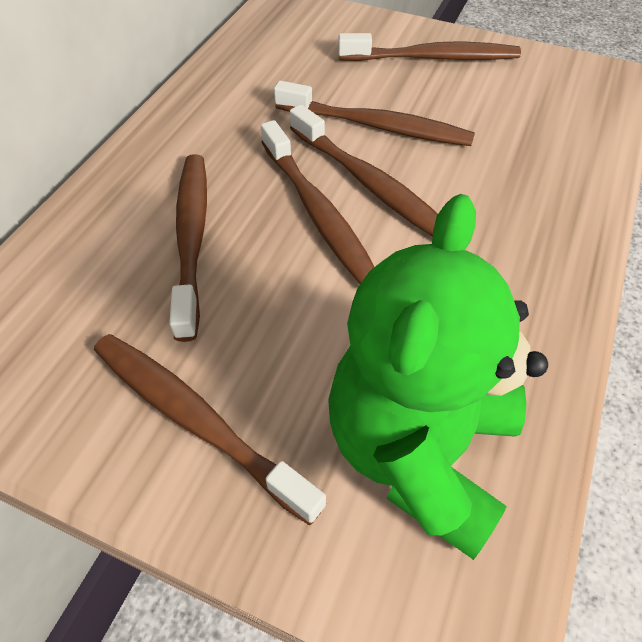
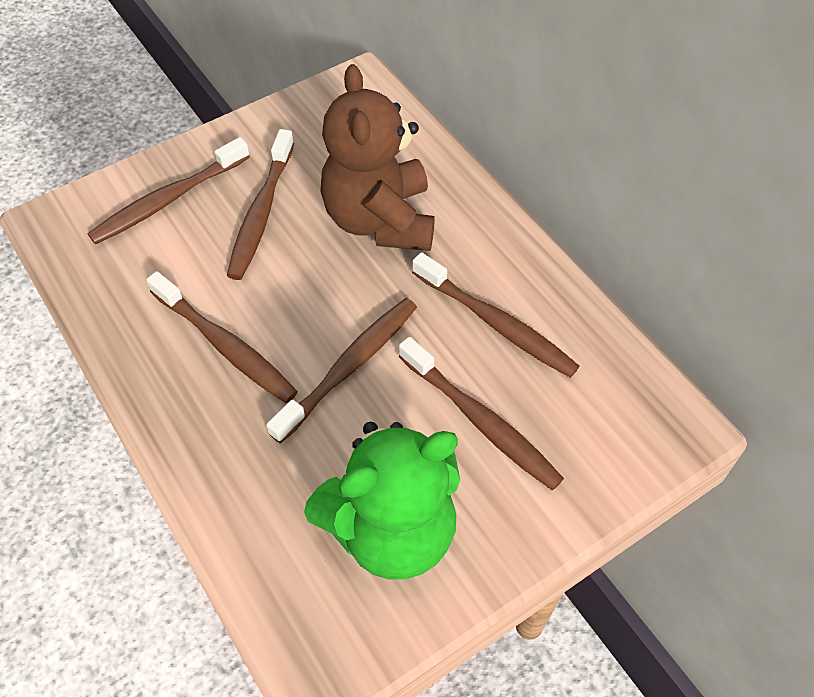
brown teddy bear: 0 -> 1

